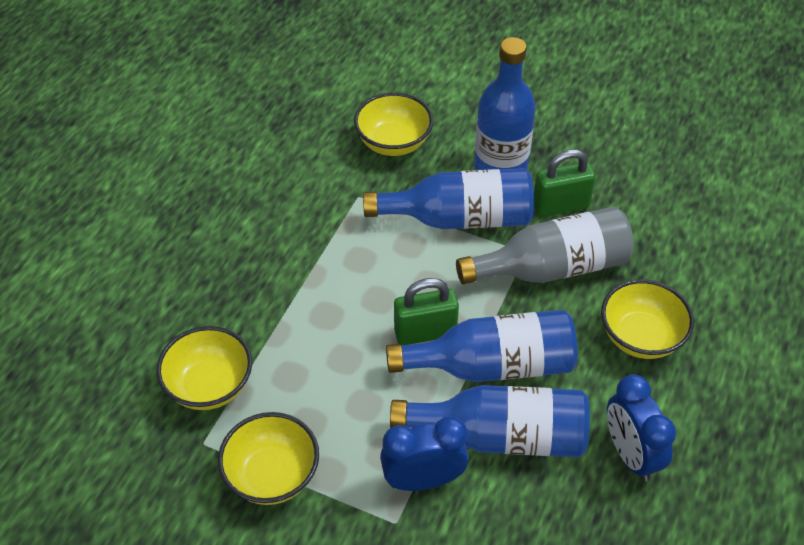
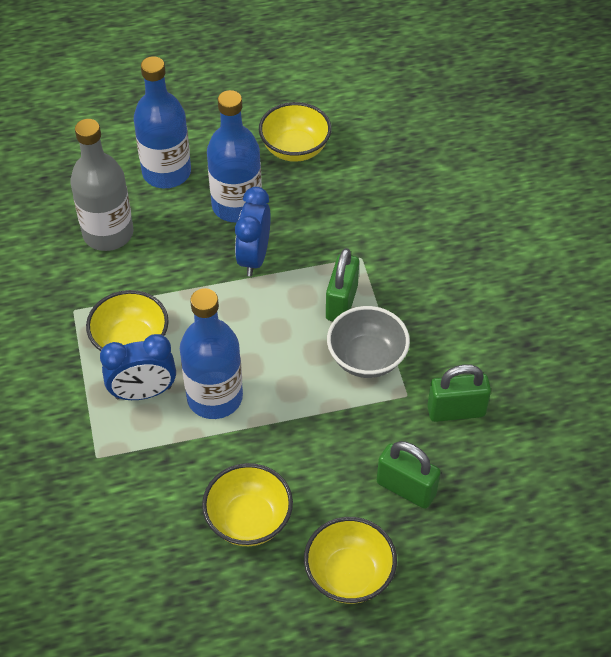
blue bottle: 4 -> 3
green padlock: 2 -> 3
grey bowl: 0 -> 1

